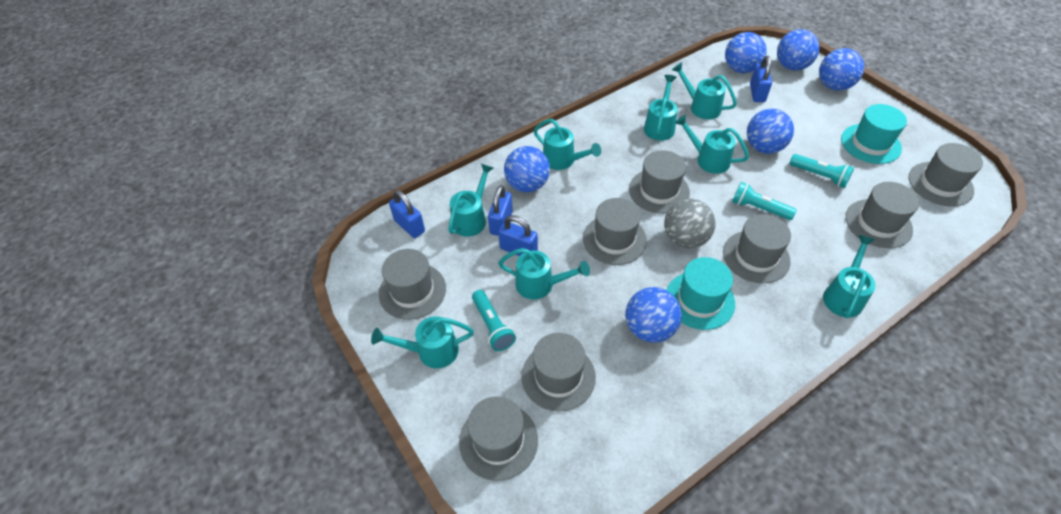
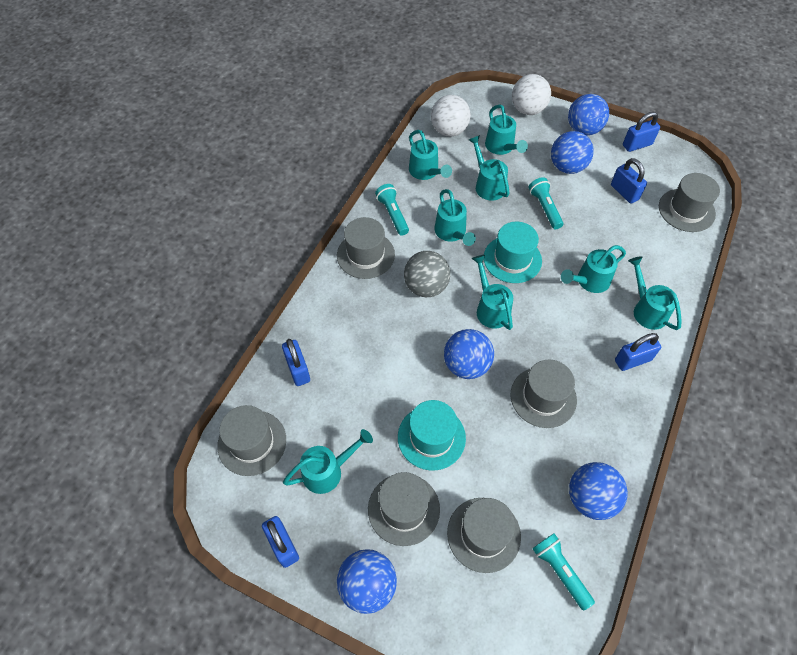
blue ball: 6 -> 5
blue padlock: 4 -> 5
grey hat: 8 -> 6
white ball: 0 -> 2

